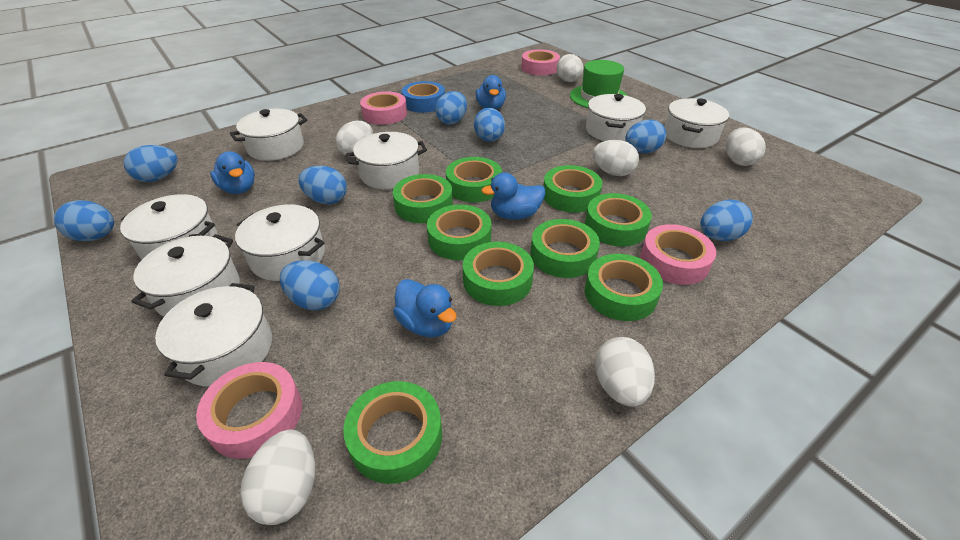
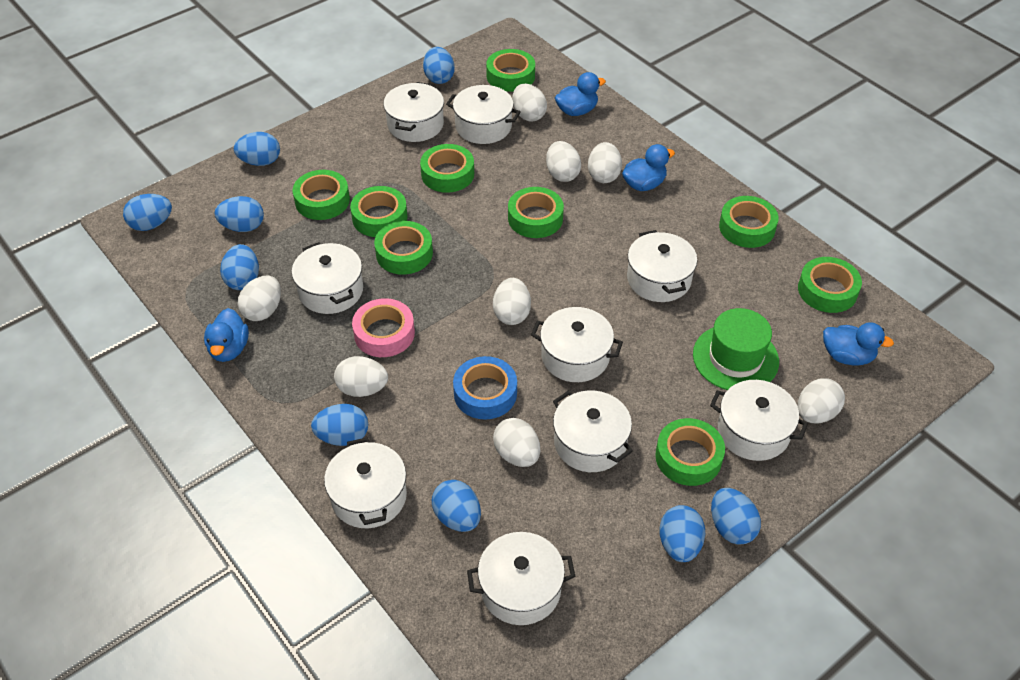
blue egg: 8 -> 9
pink tape: 4 -> 1
white egg: 6 -> 8
white pot: 8 -> 9

